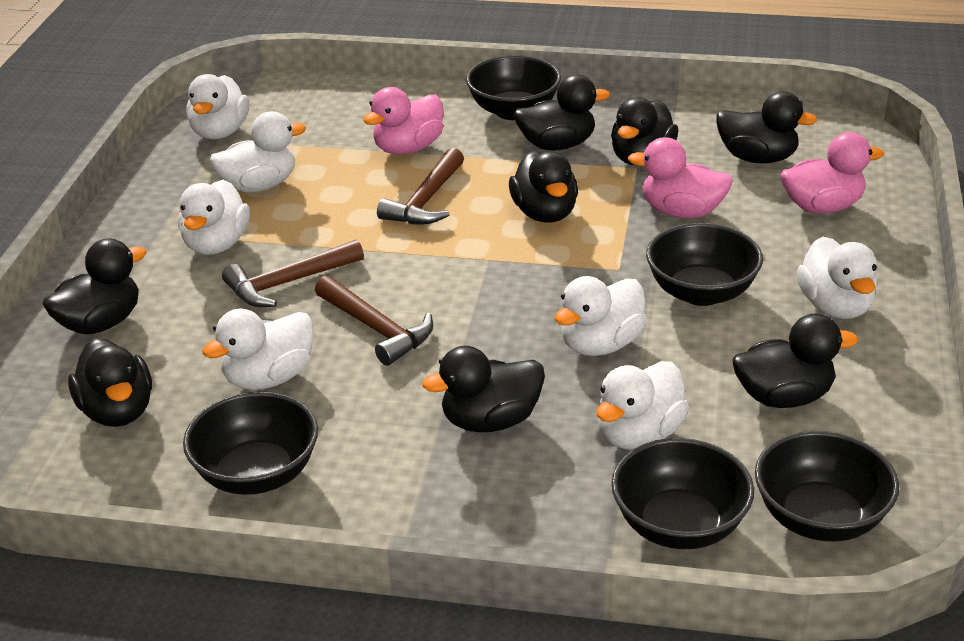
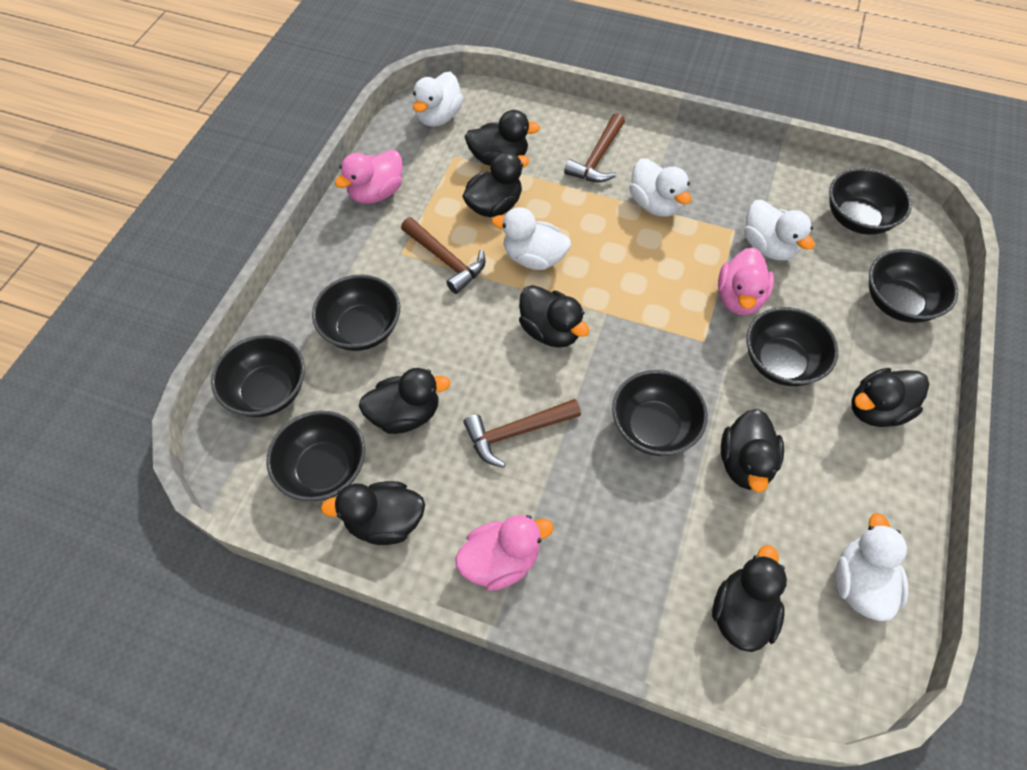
black bowl: 5 -> 7
white duck: 7 -> 5

